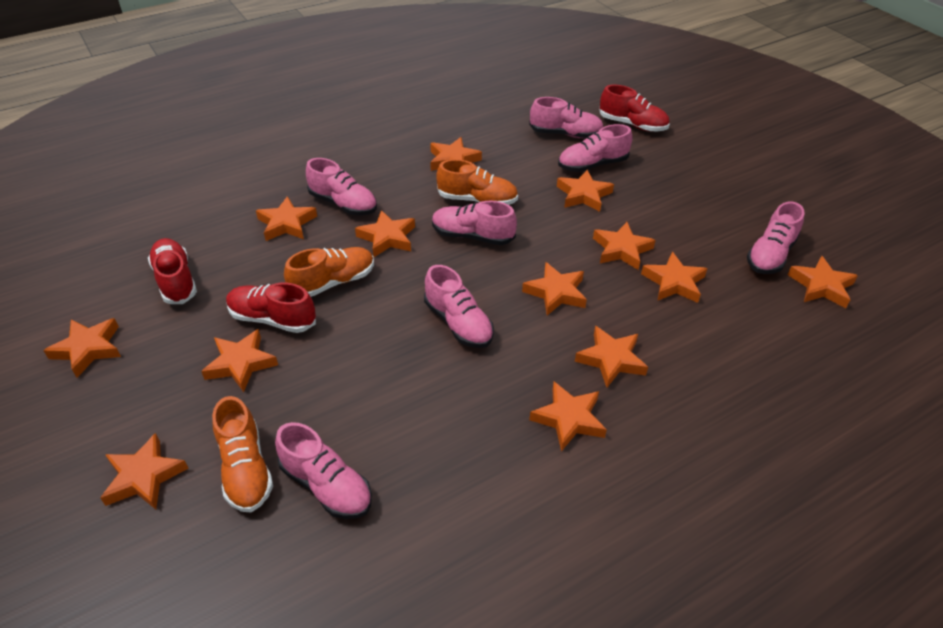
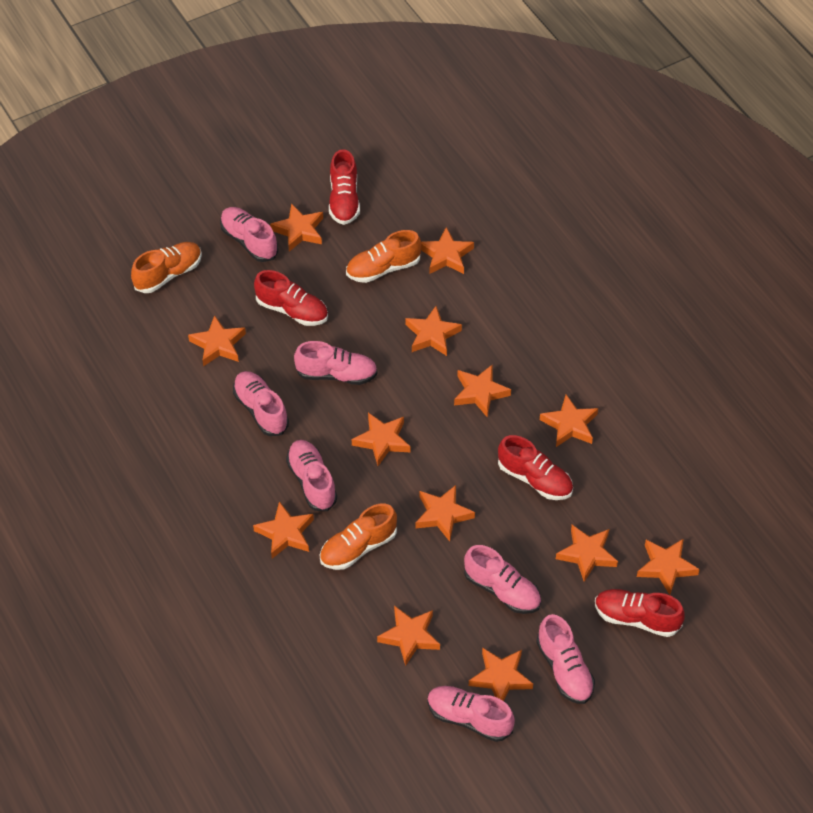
red shoe: 3 -> 4

